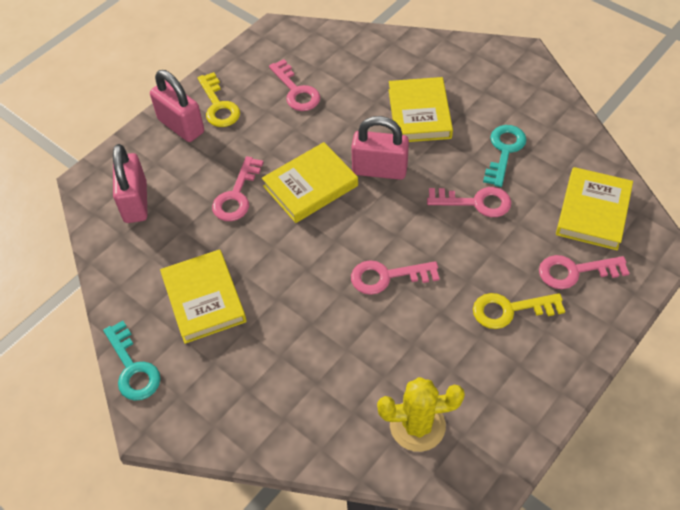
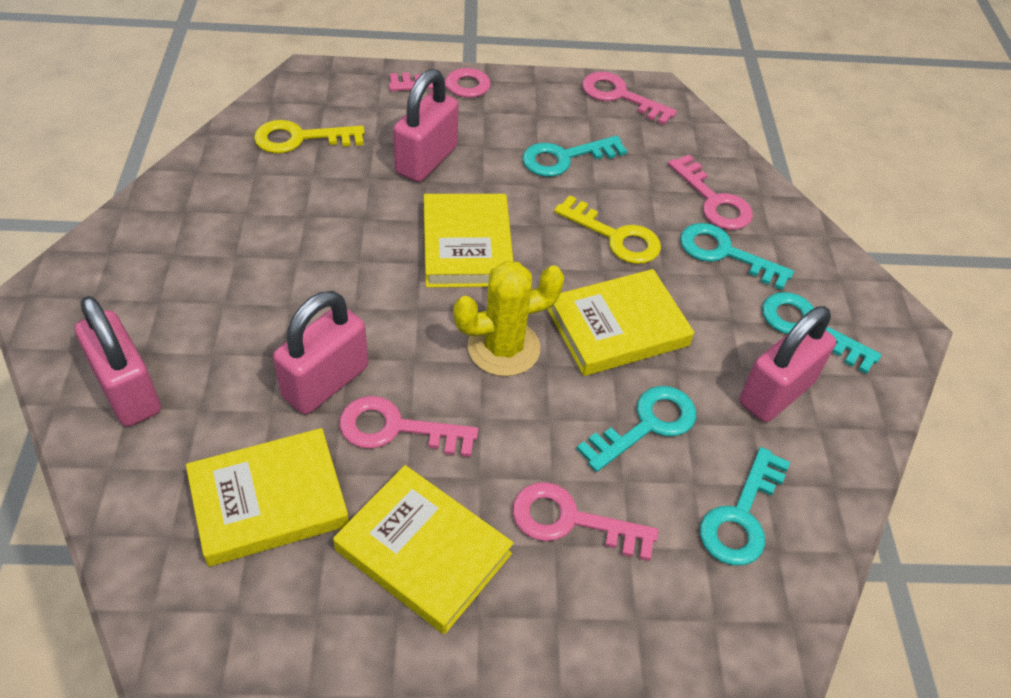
pink padlock: 3 -> 4
turquoise key: 2 -> 5

